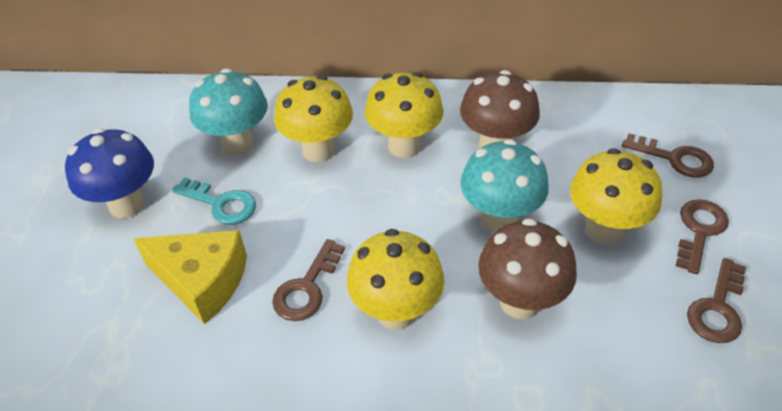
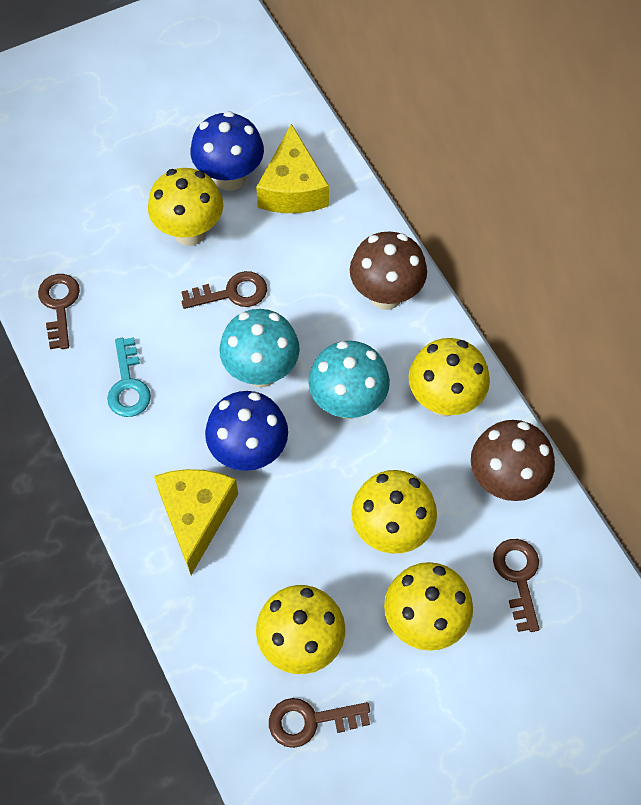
blue mushroom: 1 -> 2
yellow cheese: 1 -> 2
yellow mushroom: 4 -> 5

